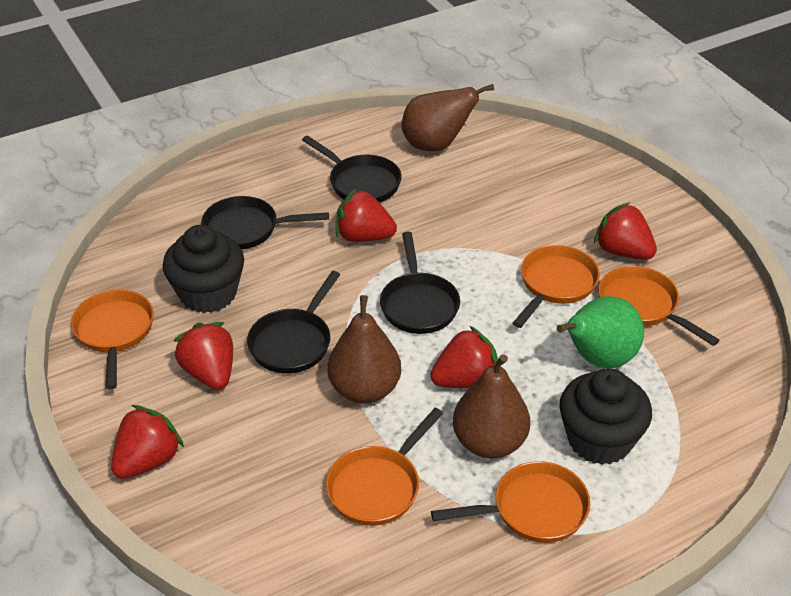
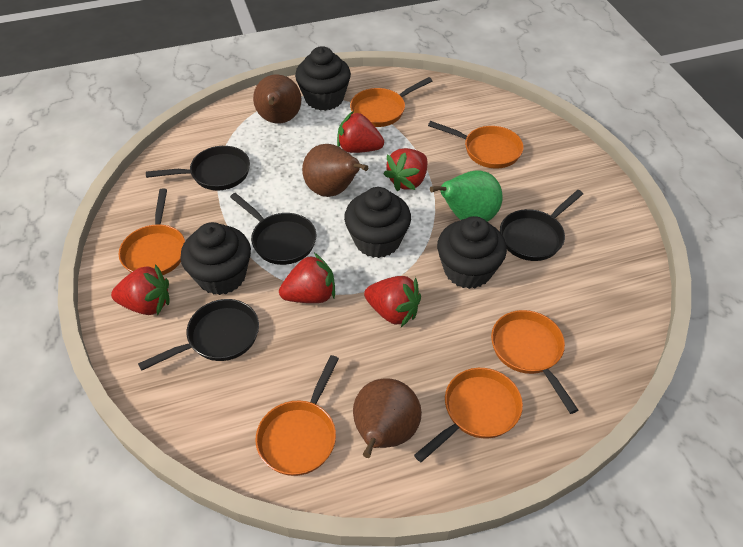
black cupcake: 2 -> 4
orange pan: 5 -> 6

